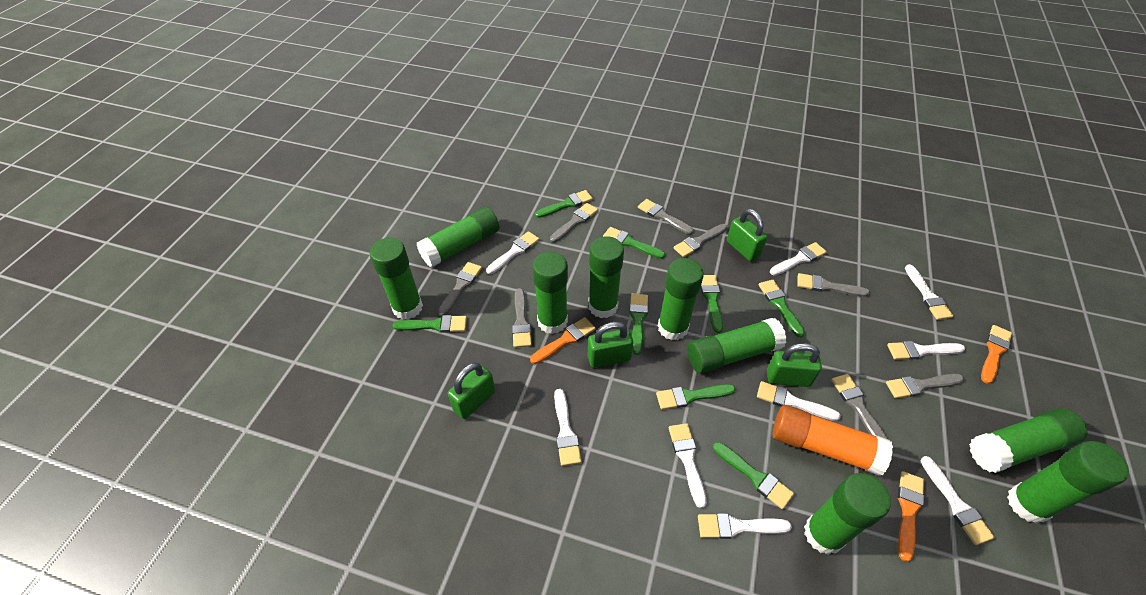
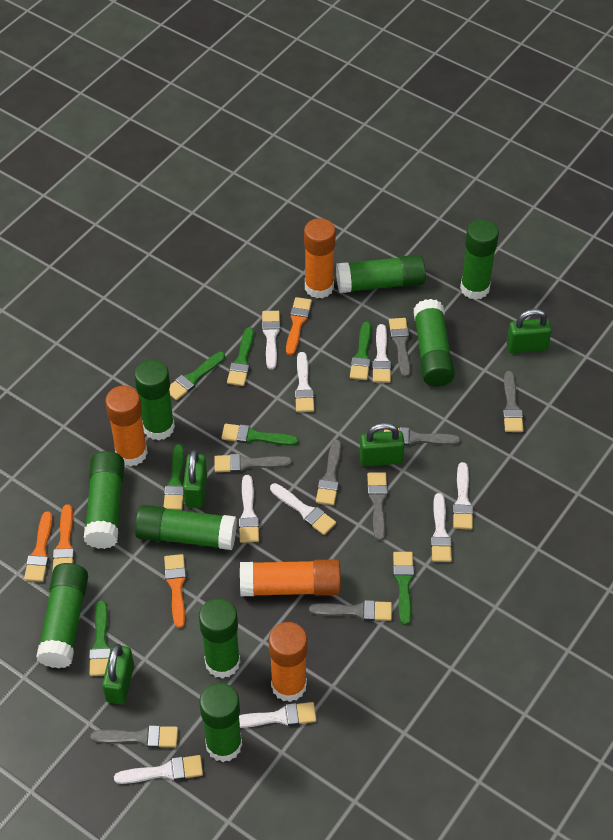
green brush: 8 -> 7
orange brush: 3 -> 4
orange glue stick: 1 -> 4

